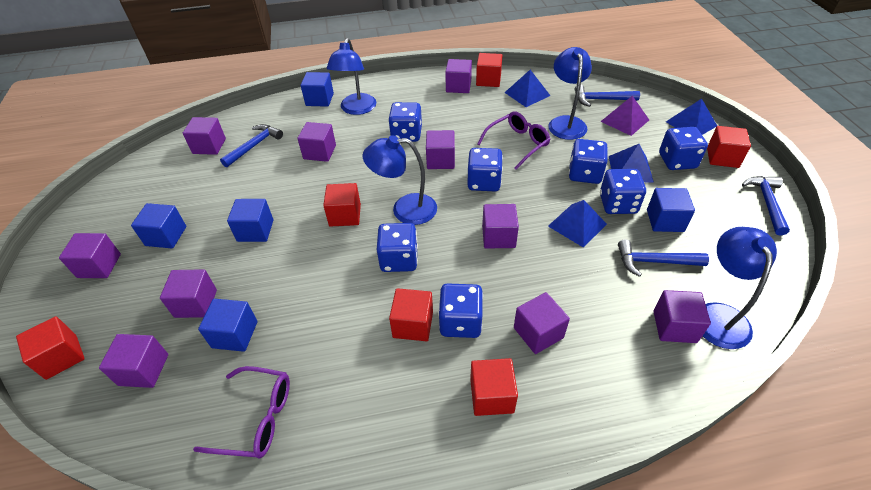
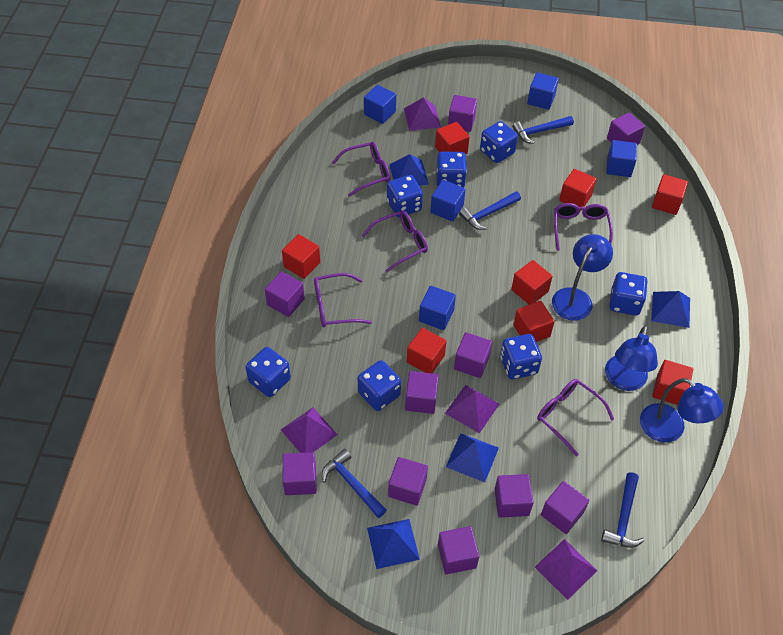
blue lamp: 4 -> 3
purple glasses: 2 -> 5
purple pyramid: 1 -> 4
red cube: 6 -> 8

